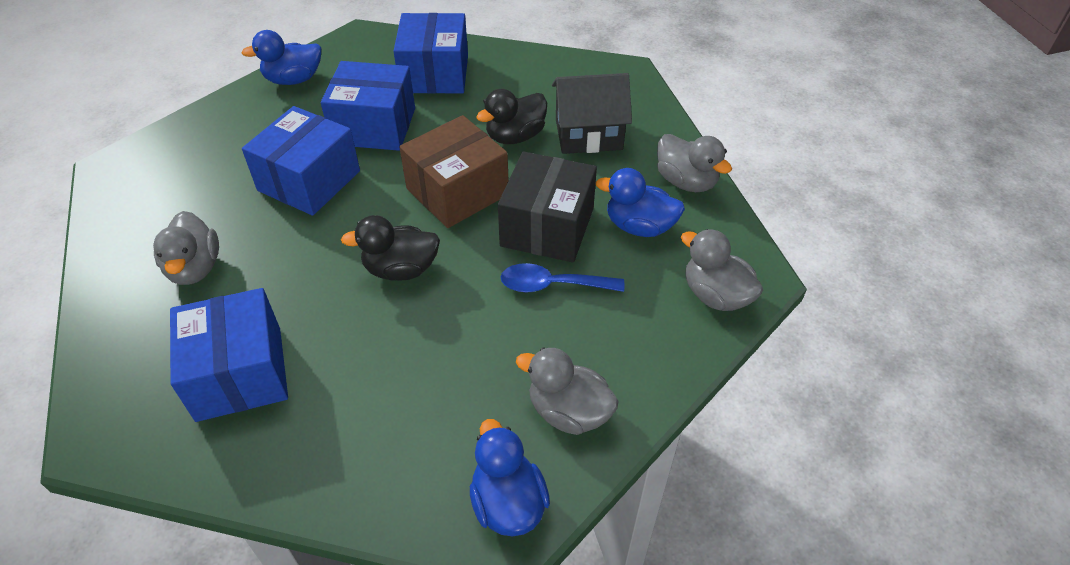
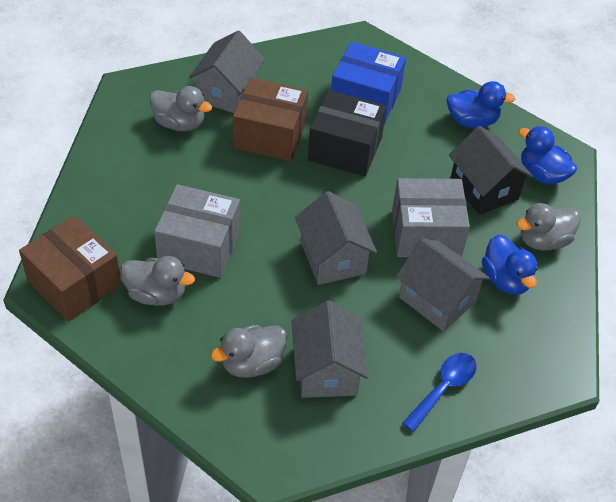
black duck: 2 -> 0
blue box: 4 -> 1
brown box: 1 -> 2
grey box: 0 -> 2
grey house: 0 -> 4

